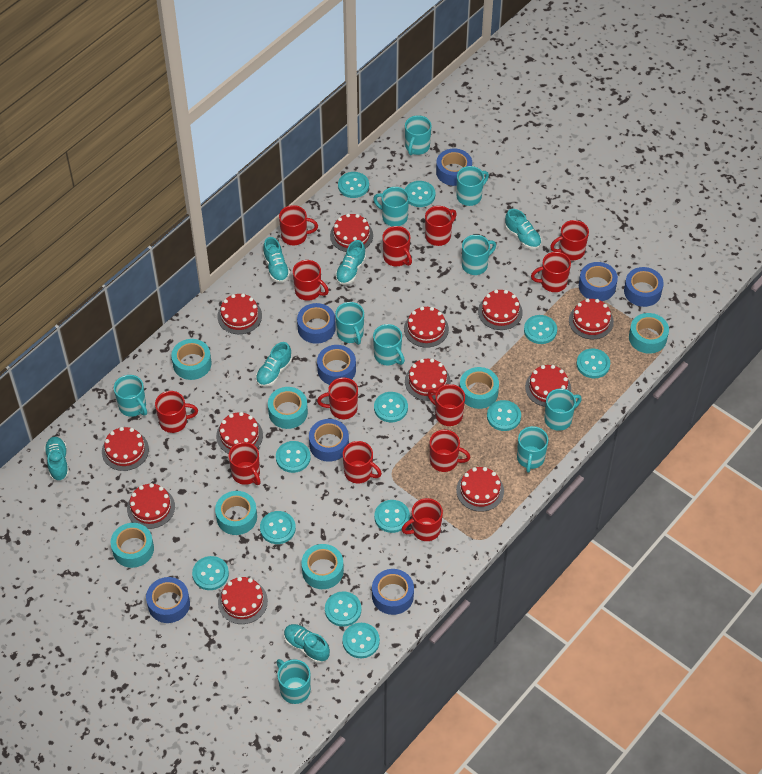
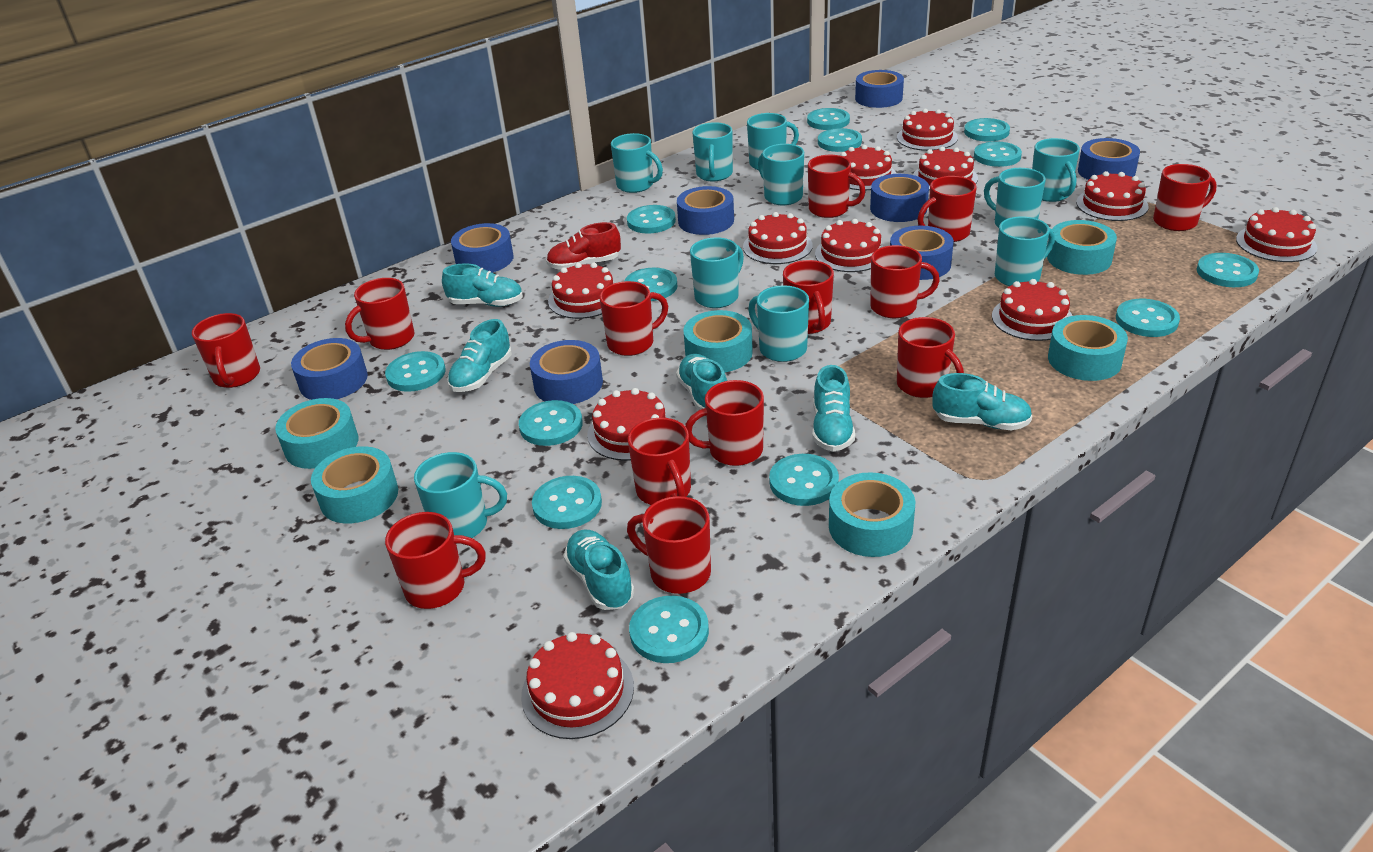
red cake: 12 -> 11
red shoe: 0 -> 1
turquoise button: 12 -> 13
turquoise tape: 7 -> 6

